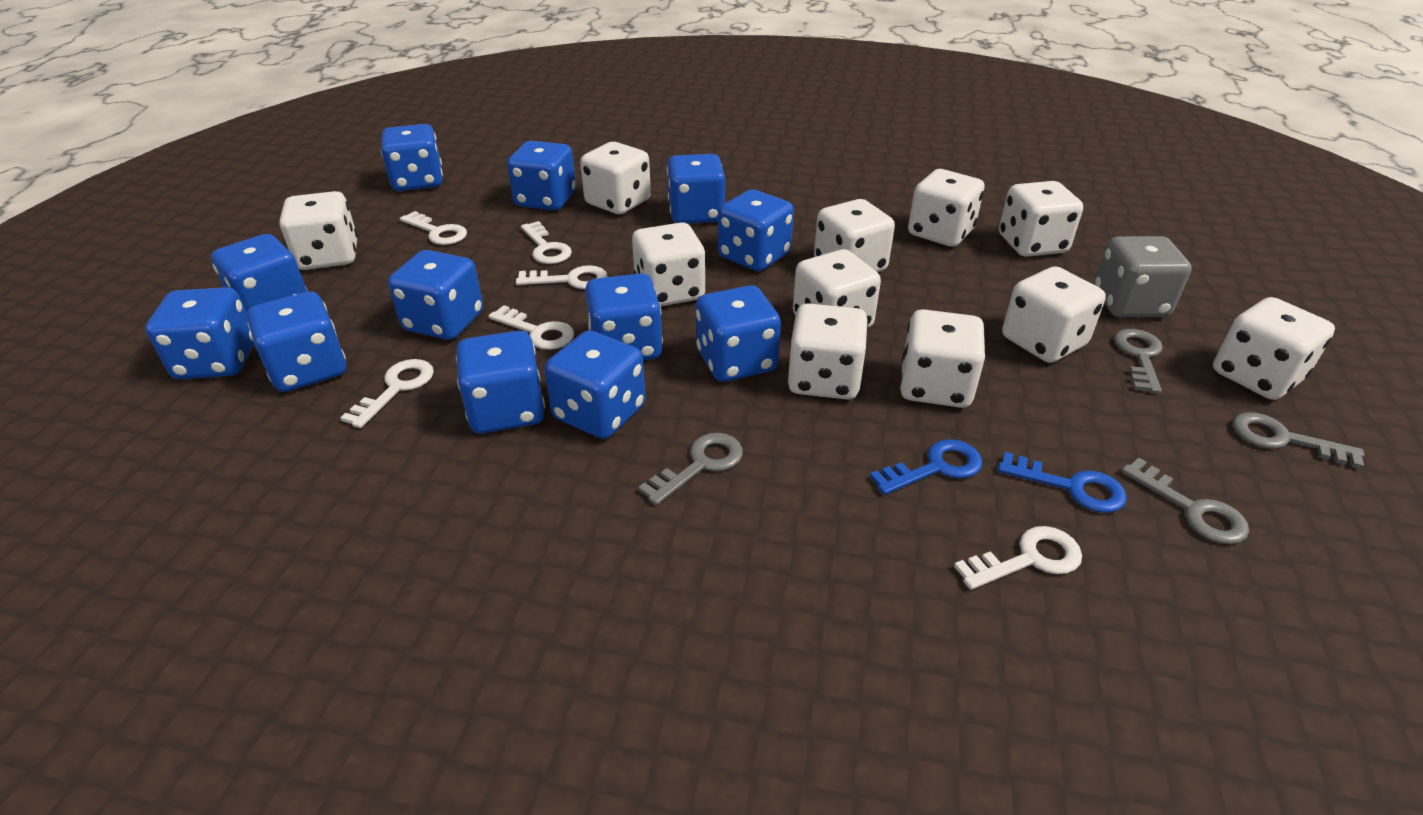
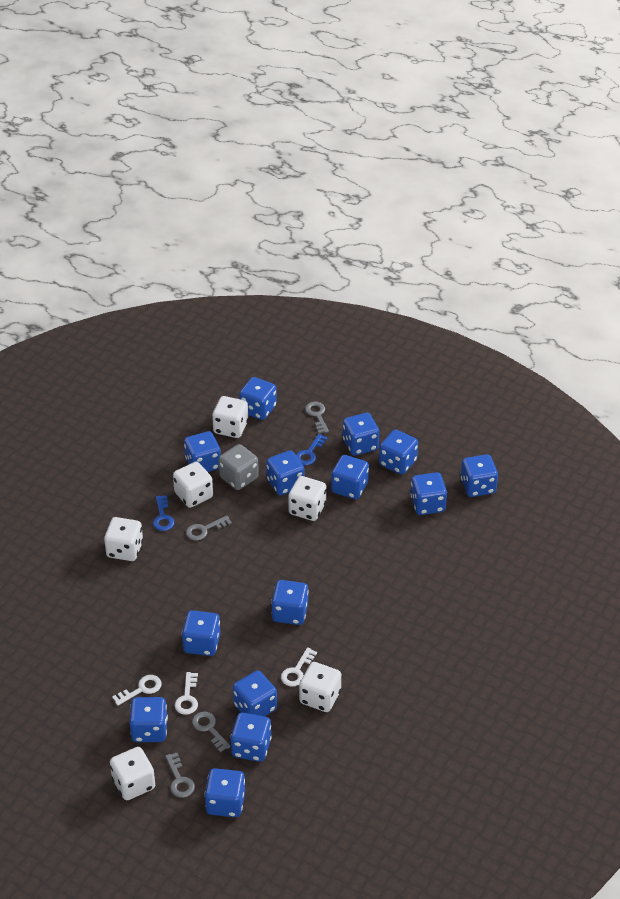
blue dice: 12 -> 14
white dice: 11 -> 6
white key: 6 -> 3

